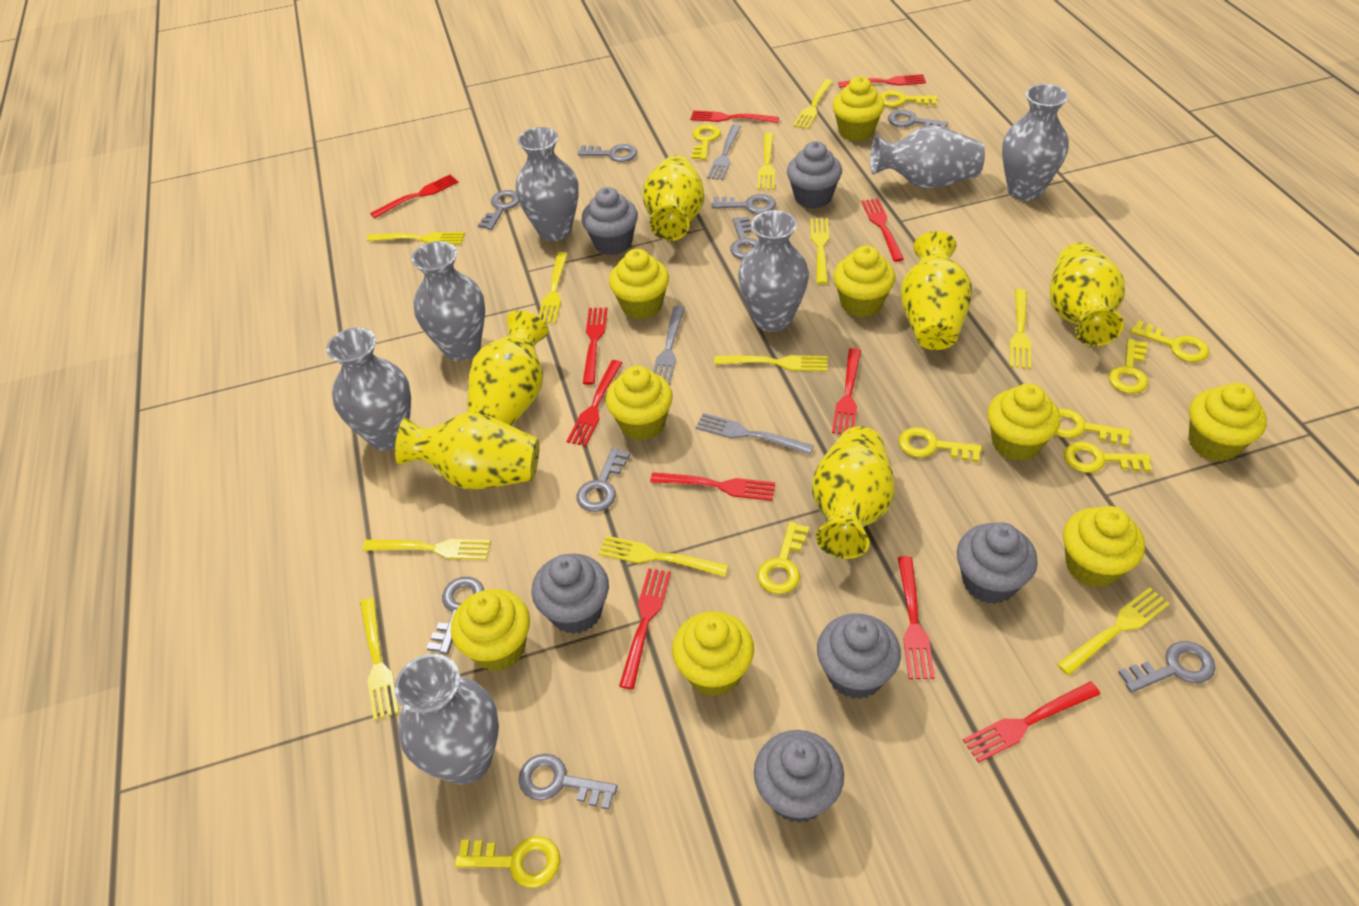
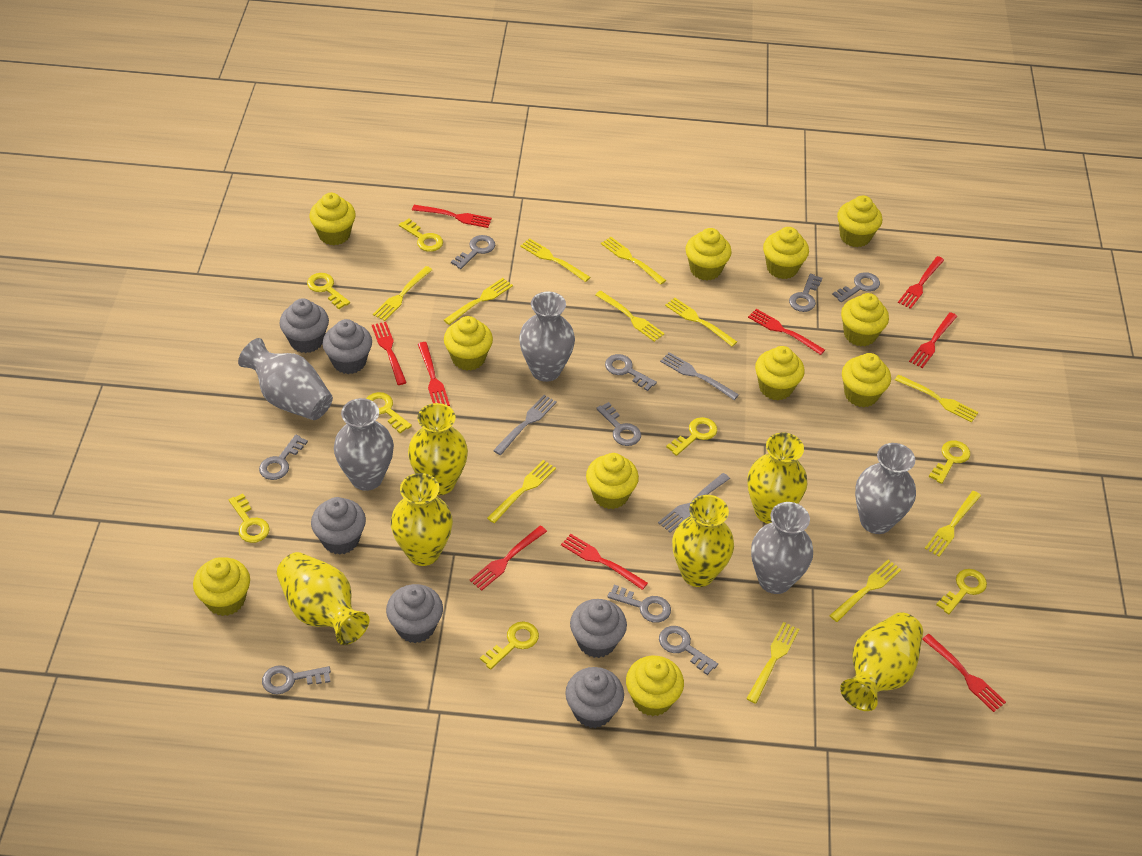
grey vase: 7 -> 5
red fork: 11 -> 9
yellow cupcake: 9 -> 11
yellow key: 9 -> 8

